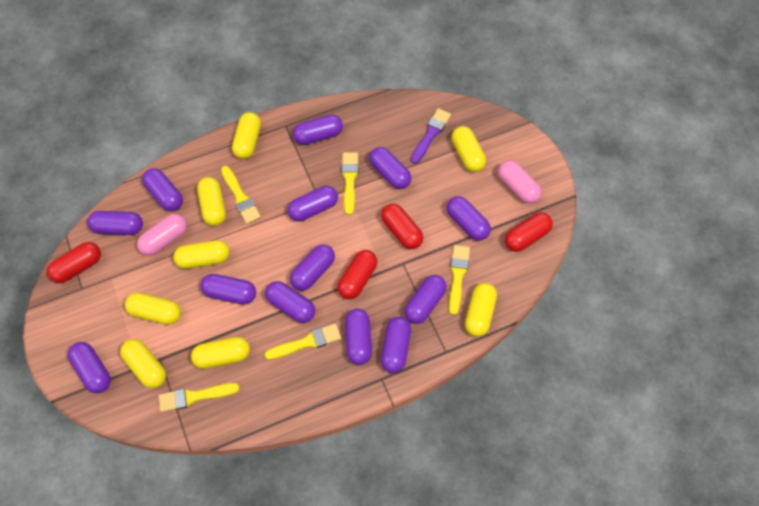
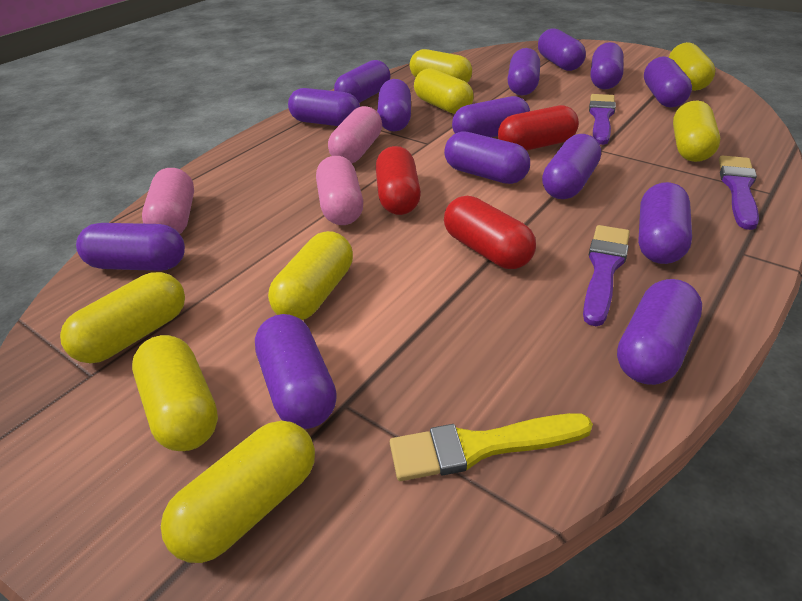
pink capsule: 2 -> 3
purple brush: 1 -> 3
purple capsule: 13 -> 14
red capsule: 4 -> 3
yellow brush: 5 -> 1

